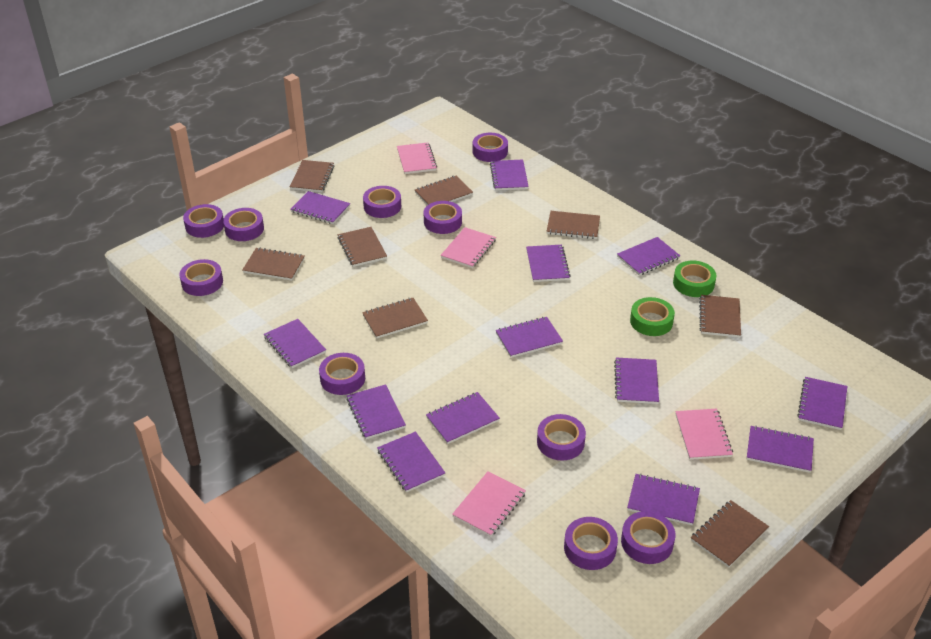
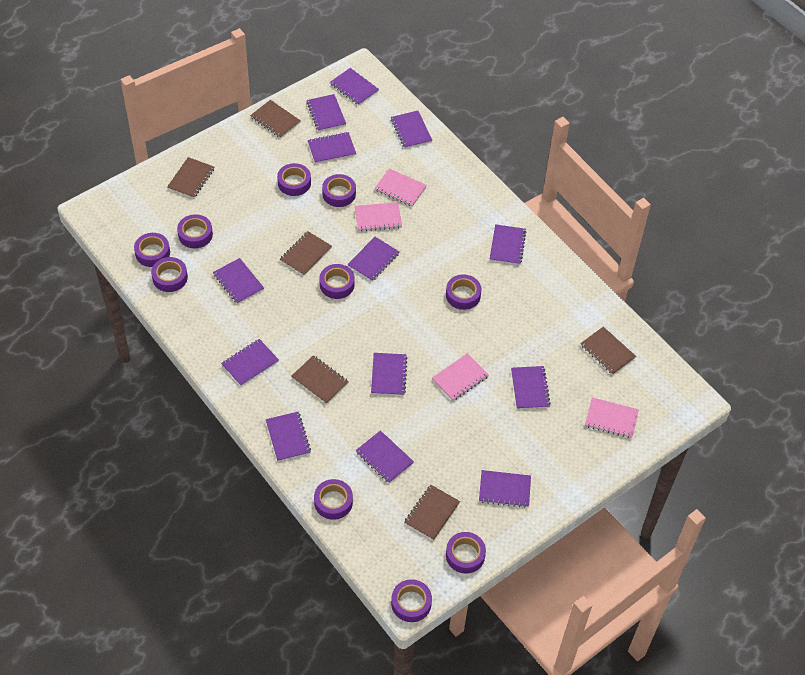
brown notebook: 8 -> 6
green tape: 2 -> 0

